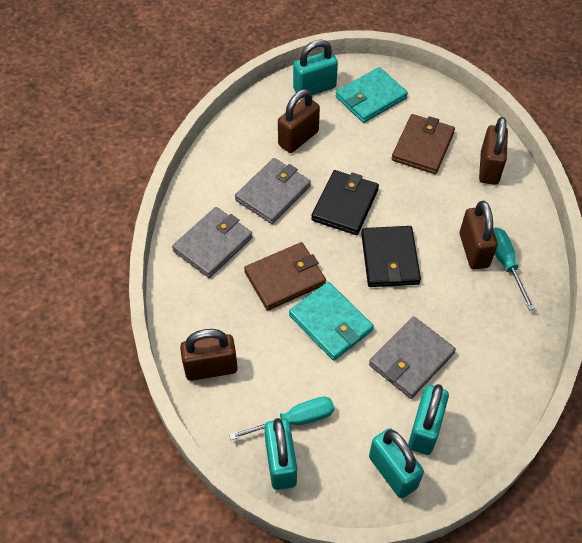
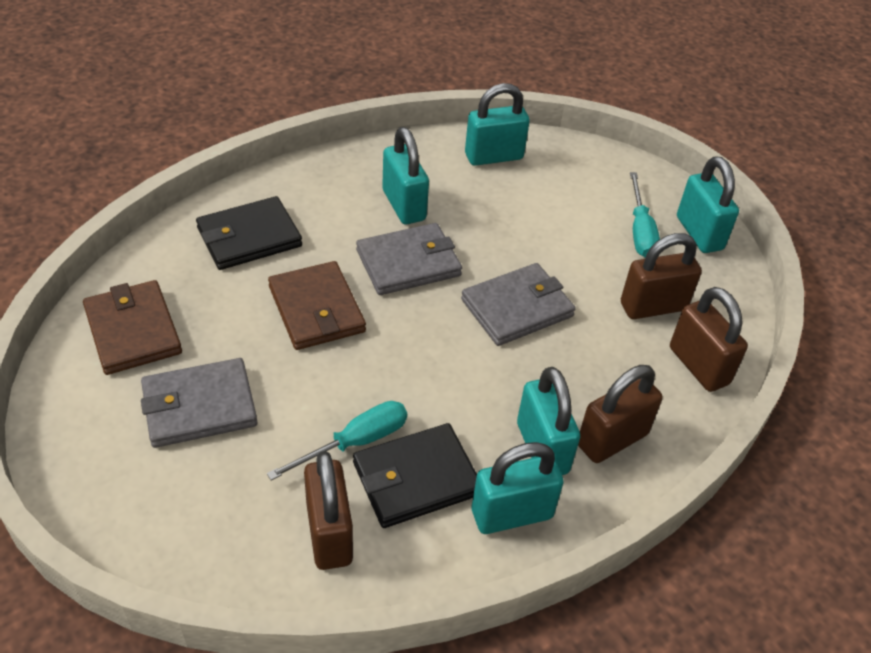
turquoise padlock: 4 -> 5
turquoise wallet: 2 -> 0

